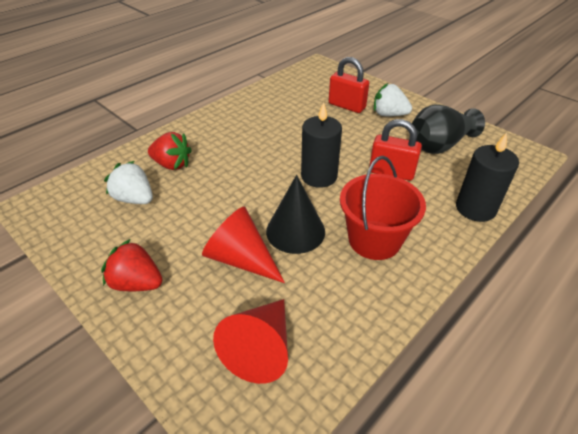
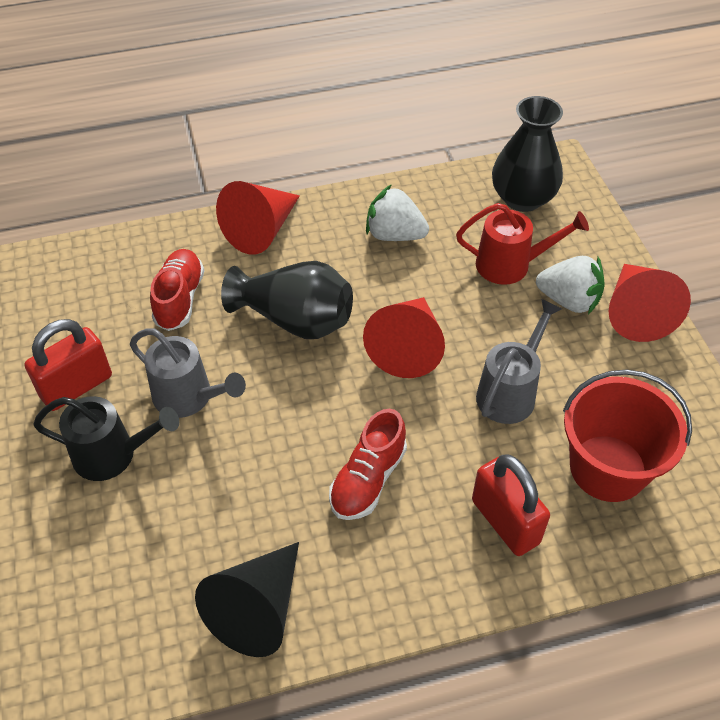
black candle: 2 -> 0
black vase: 1 -> 2
black watering can: 0 -> 1
grey watering can: 0 -> 2
red cone: 2 -> 3
red shoe: 0 -> 2
red strawberry: 2 -> 0
red watering can: 0 -> 1

